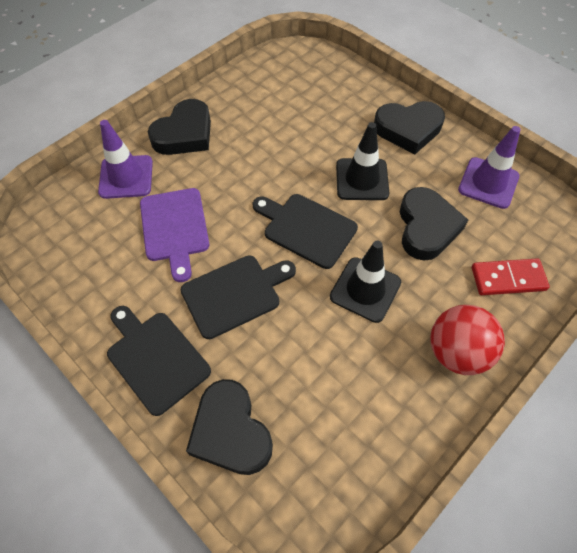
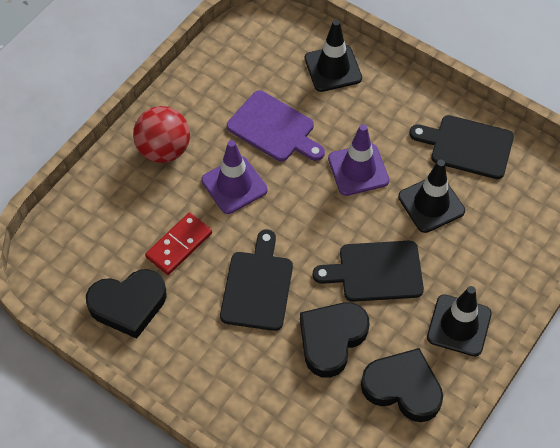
black heart: 4 -> 3
black traffic cone: 2 -> 3

